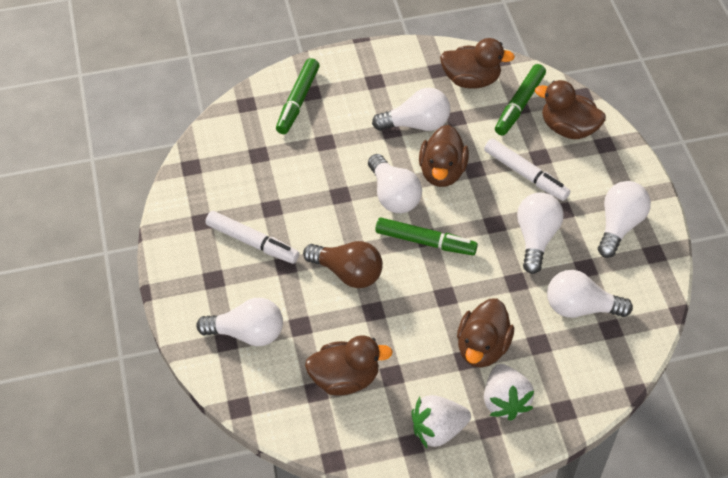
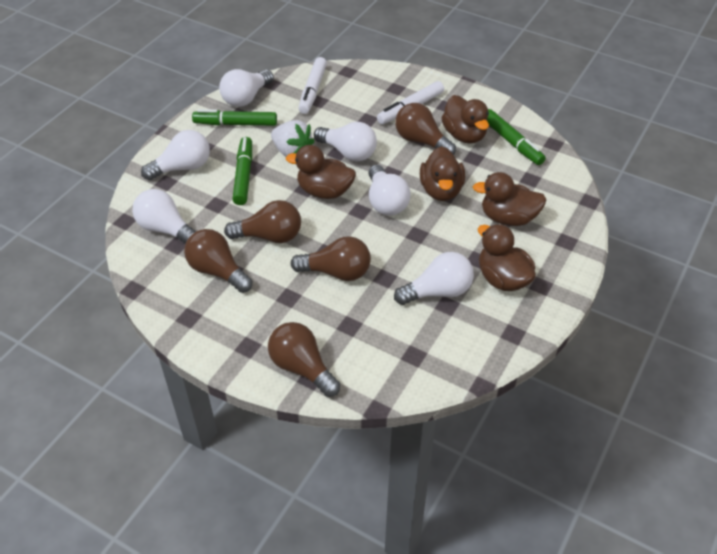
brown light bulb: 1 -> 5
white strawberry: 2 -> 1

